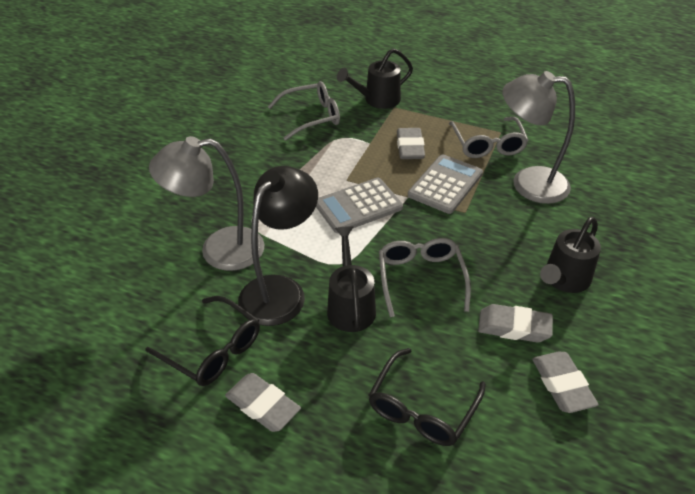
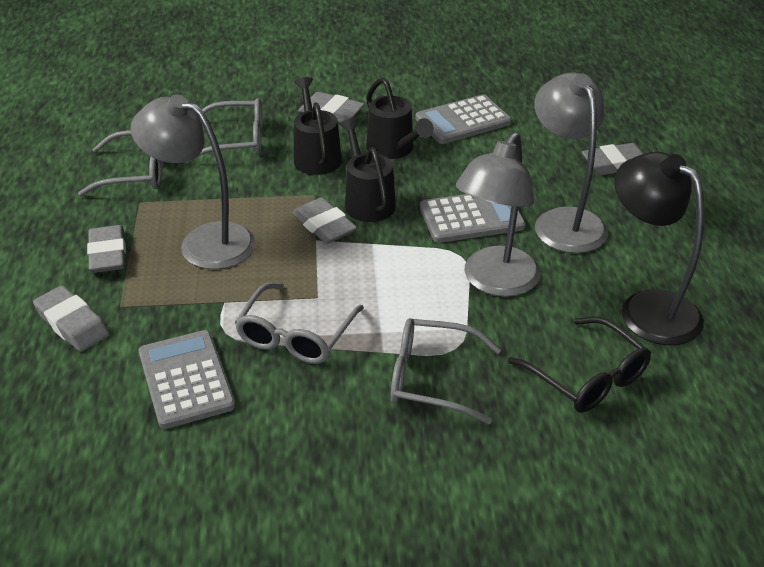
black glasses: 2 -> 1
grey calculator: 2 -> 3
grey eraser: 4 -> 5
grey glasses: 3 -> 4
grey lamp: 2 -> 3

